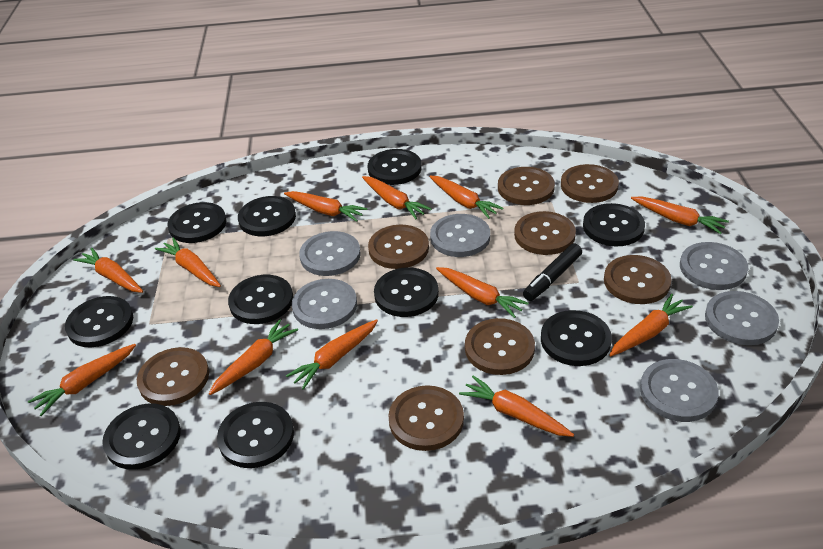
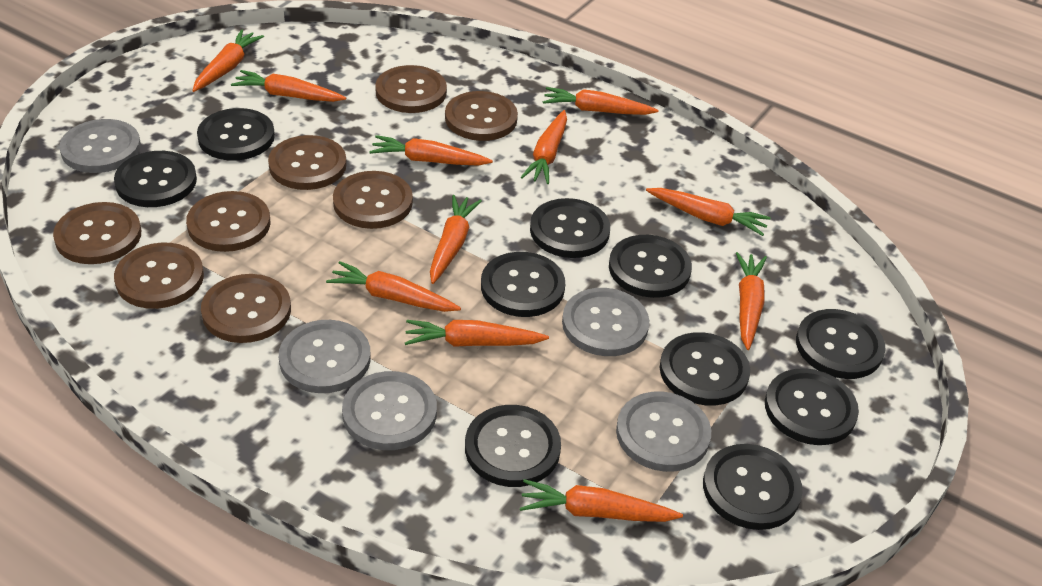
black marker: 1 -> 0
grey button: 6 -> 5
orange carrot: 12 -> 11

